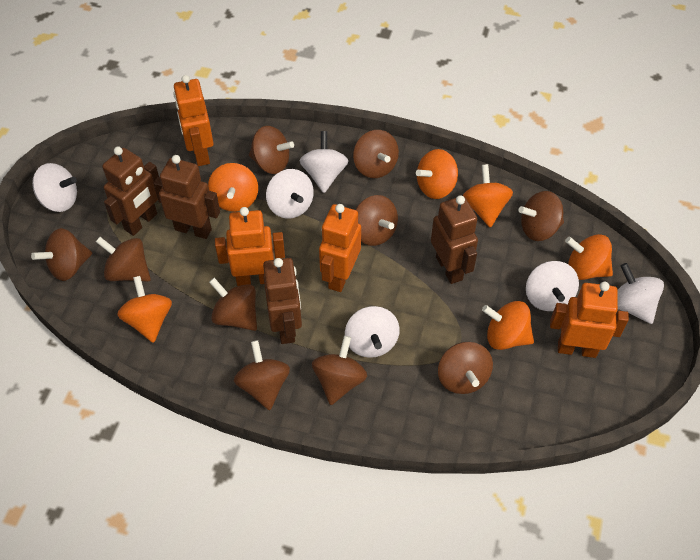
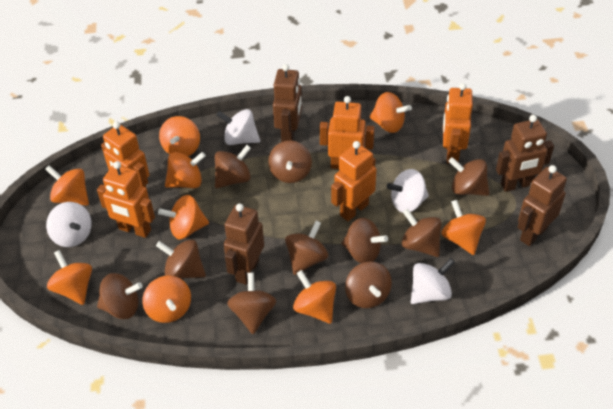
orange robot: 4 -> 5
orange spinning top: 6 -> 9
white spinning top: 6 -> 4

